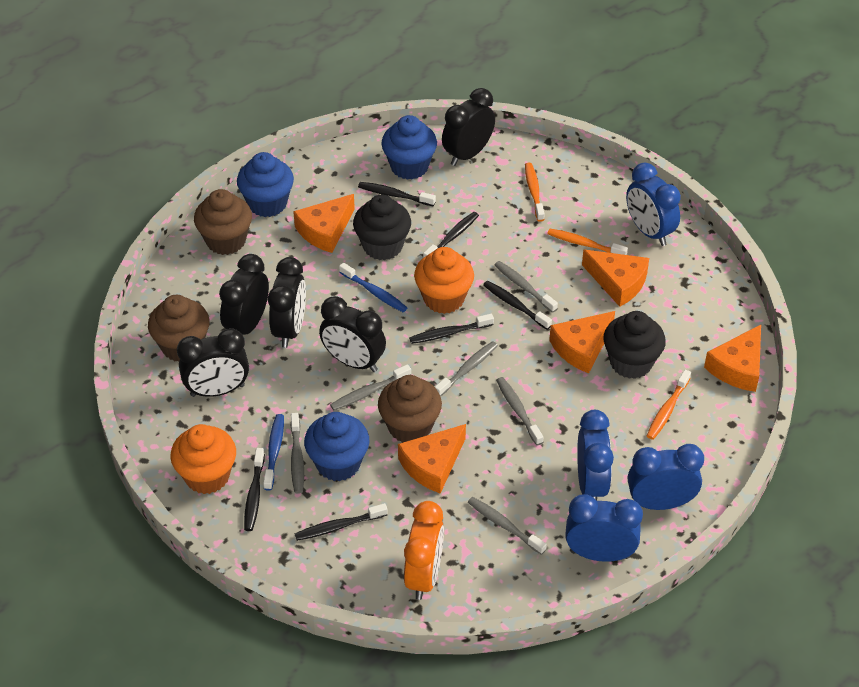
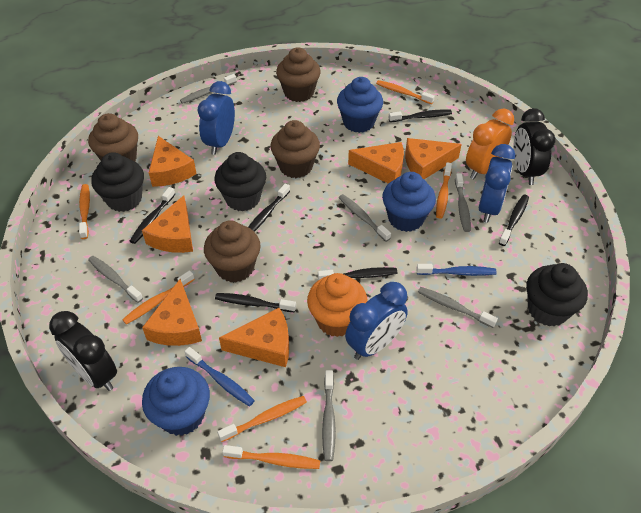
black clock: 5 -> 2
black cupcake: 2 -> 3
blue clock: 4 -> 3
brown cupcake: 3 -> 4
orange cheese: 5 -> 6
orange cupcake: 2 -> 1
orange toothbrush: 3 -> 6

